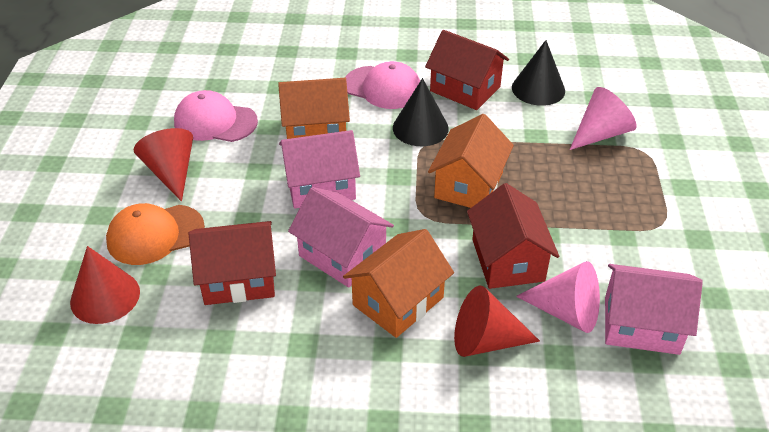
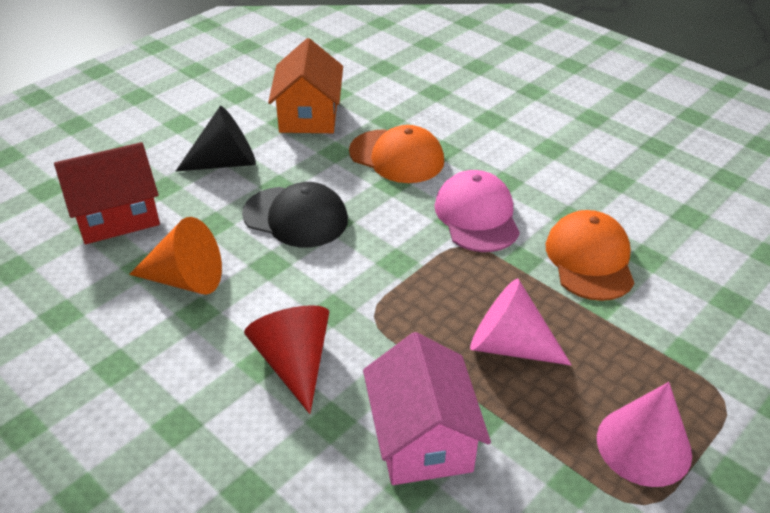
black cap: 0 -> 1
black cone: 2 -> 1
orange cap: 1 -> 2
orange cone: 0 -> 1
orange house: 3 -> 1
pink cap: 2 -> 1
pink house: 3 -> 1
red cone: 3 -> 1
red house: 3 -> 1

